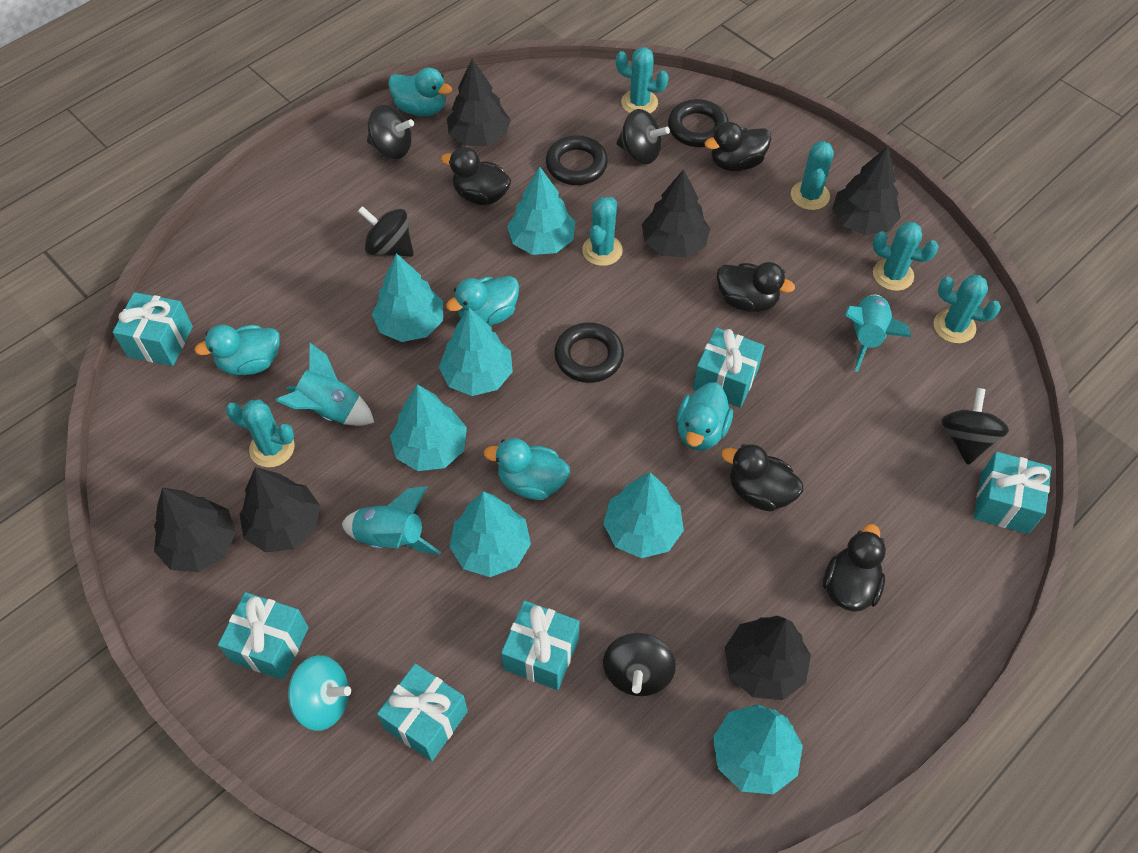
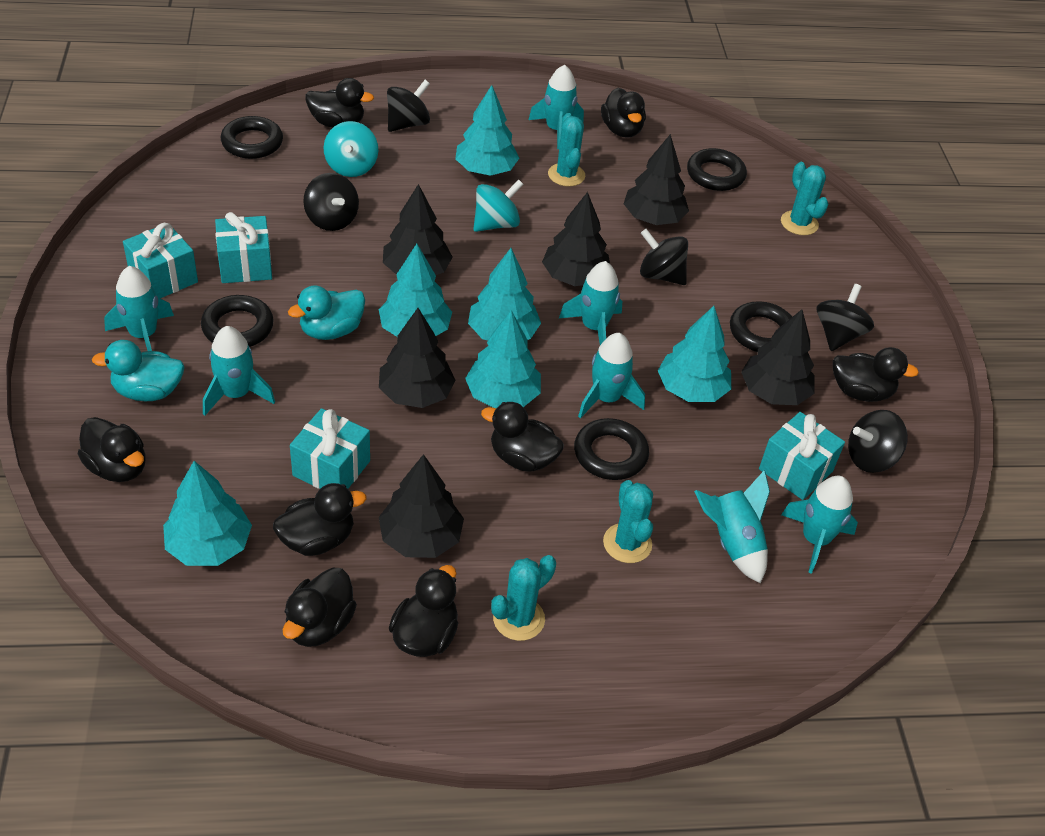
black duck: 5 -> 8
black ring: 3 -> 5
turquoise cactus: 6 -> 4
turquoise duck: 5 -> 2
turquoise gift: 6 -> 4
turquoise rocket: 3 -> 7
turquoise spinning top: 1 -> 2
turquoise tree: 7 -> 6

